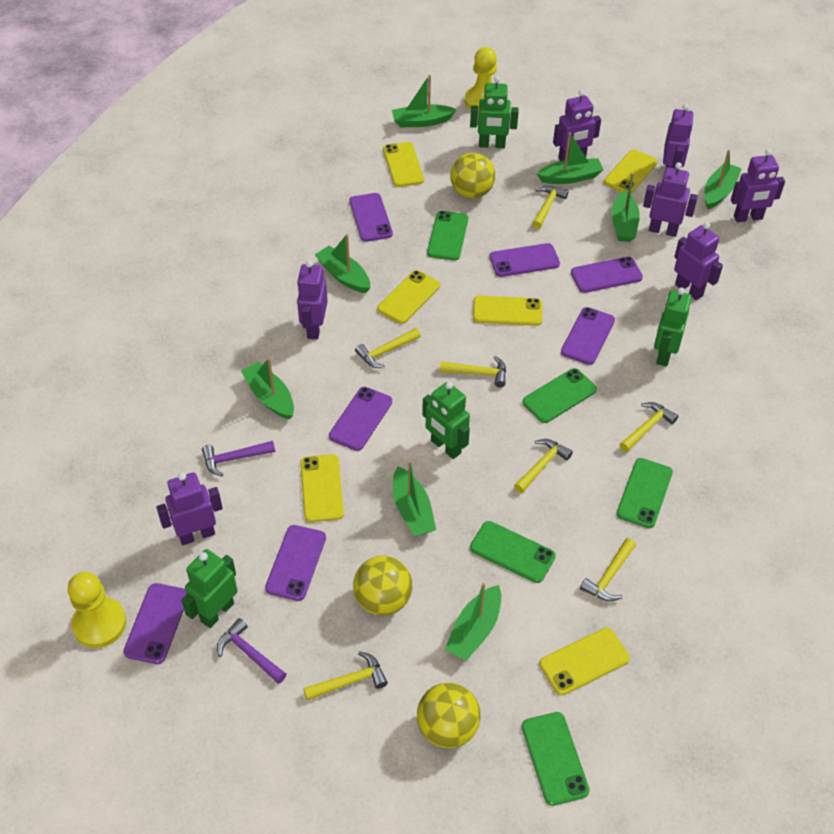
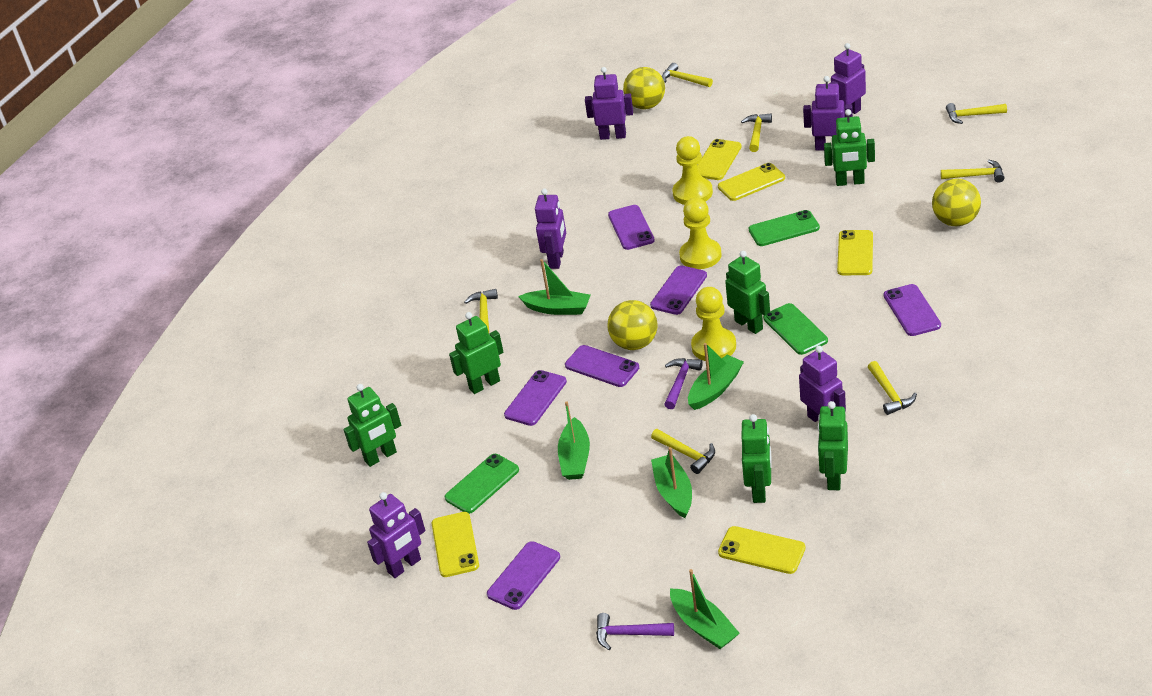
green boat: 8 -> 5
green phone: 5 -> 3
green robot: 4 -> 6
purple phone: 7 -> 6
purple robot: 7 -> 6
yellow pawn: 2 -> 3
yellow phone: 6 -> 5

